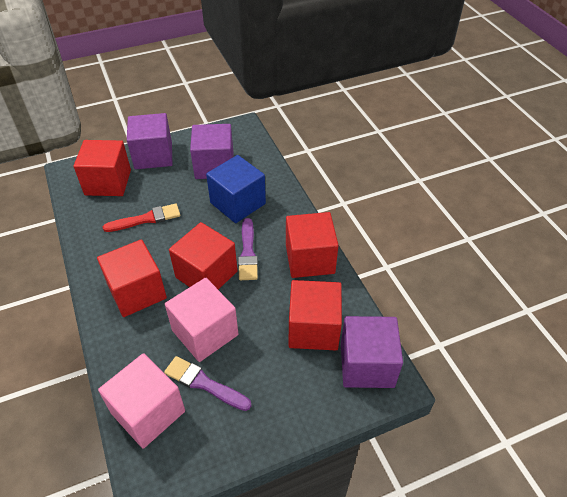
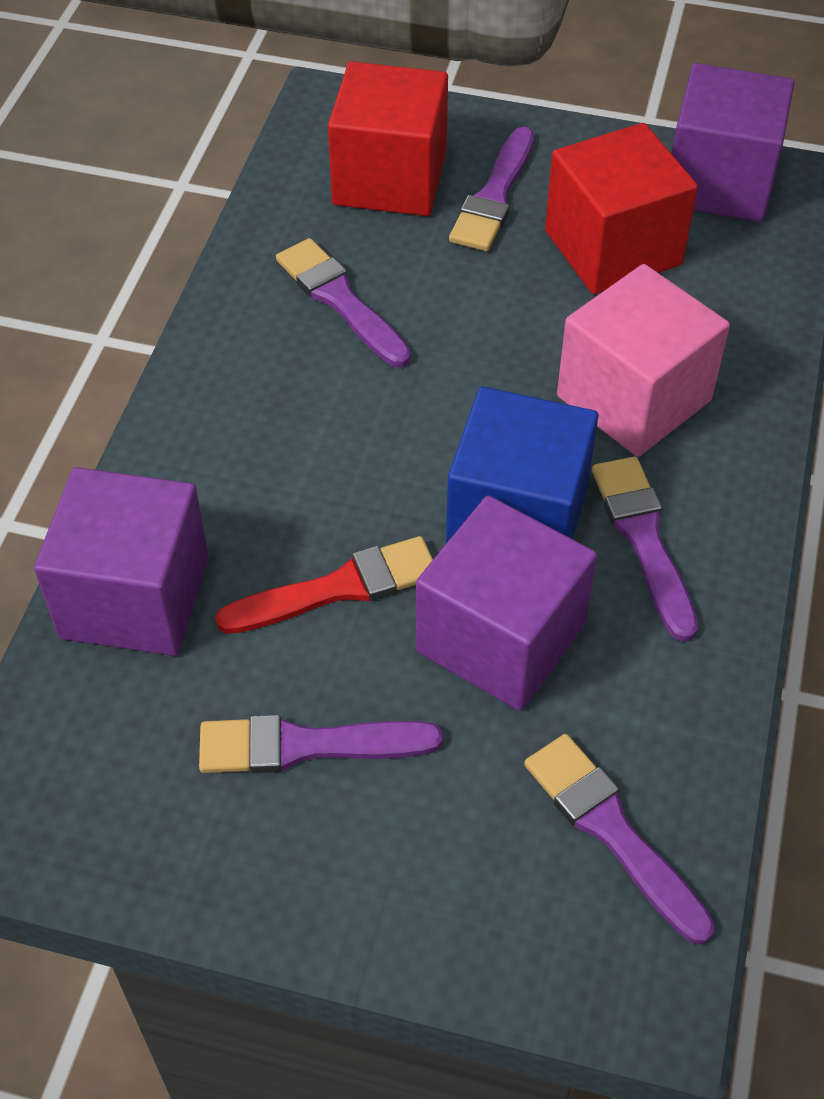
pink cube: 2 -> 1
purple brush: 2 -> 5
red cube: 5 -> 2

